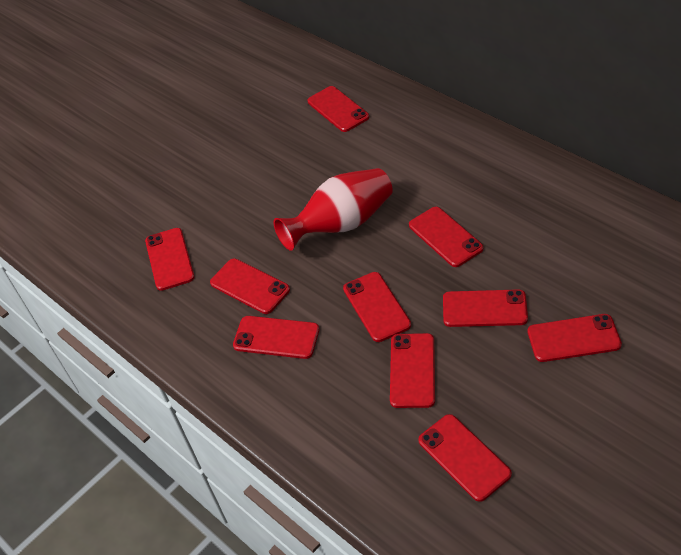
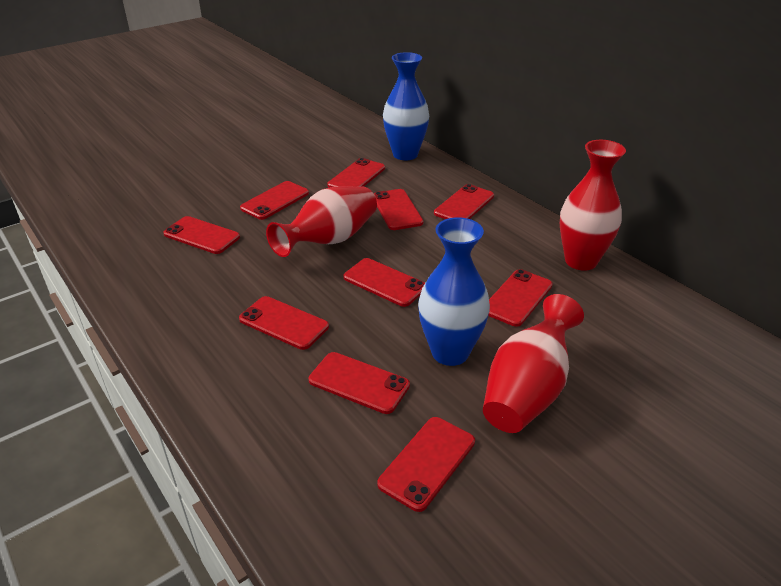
blue vase: 0 -> 2
red vase: 1 -> 3

